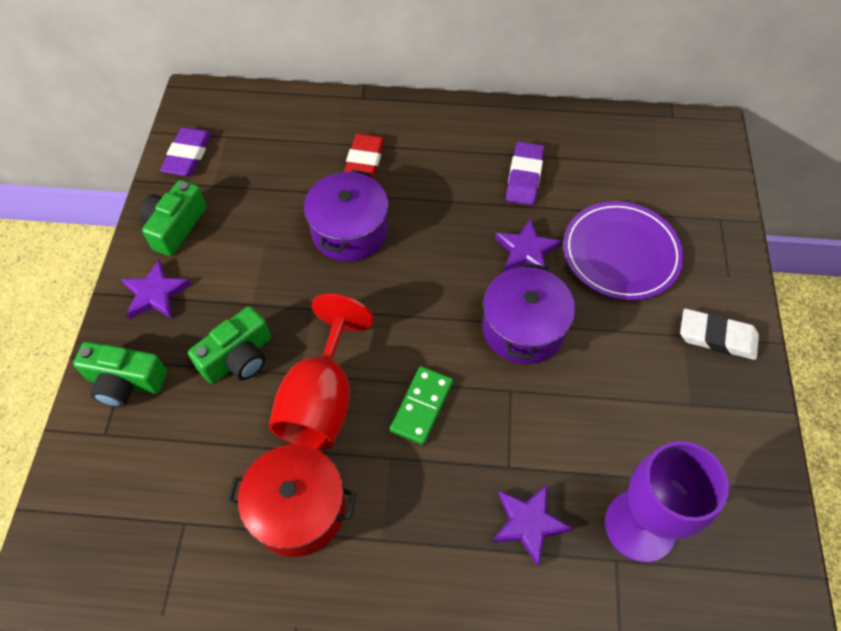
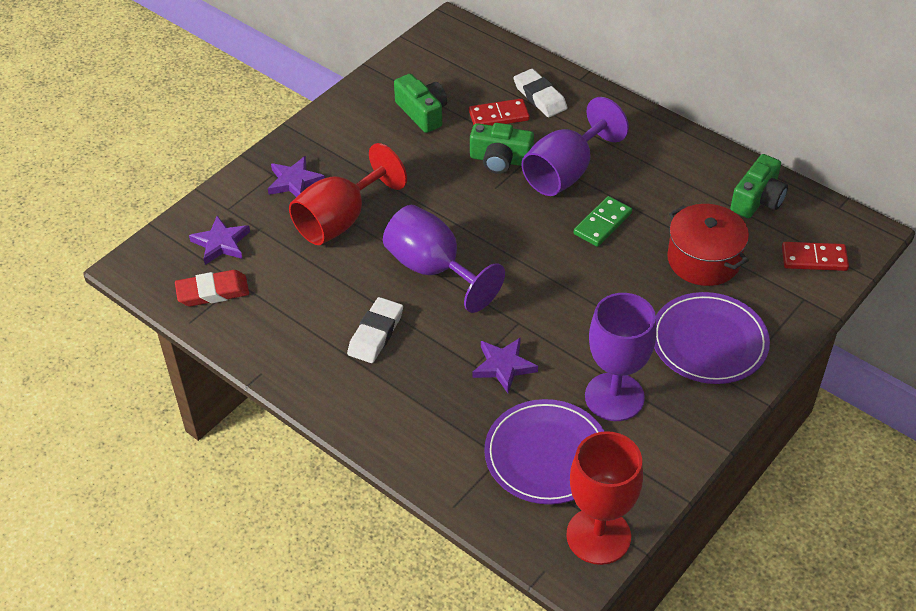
purple eraser: 2 -> 0
purple goblet: 1 -> 3
purple plate: 1 -> 2
purple pot: 2 -> 0
red domino: 0 -> 2
red goblet: 1 -> 2
white eraser: 1 -> 2

